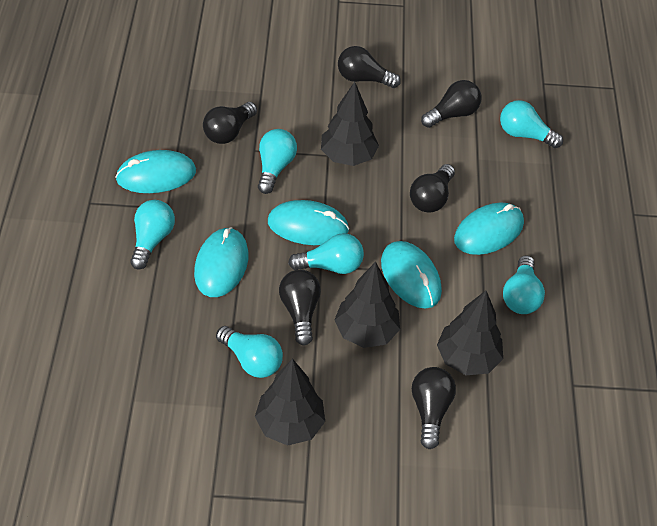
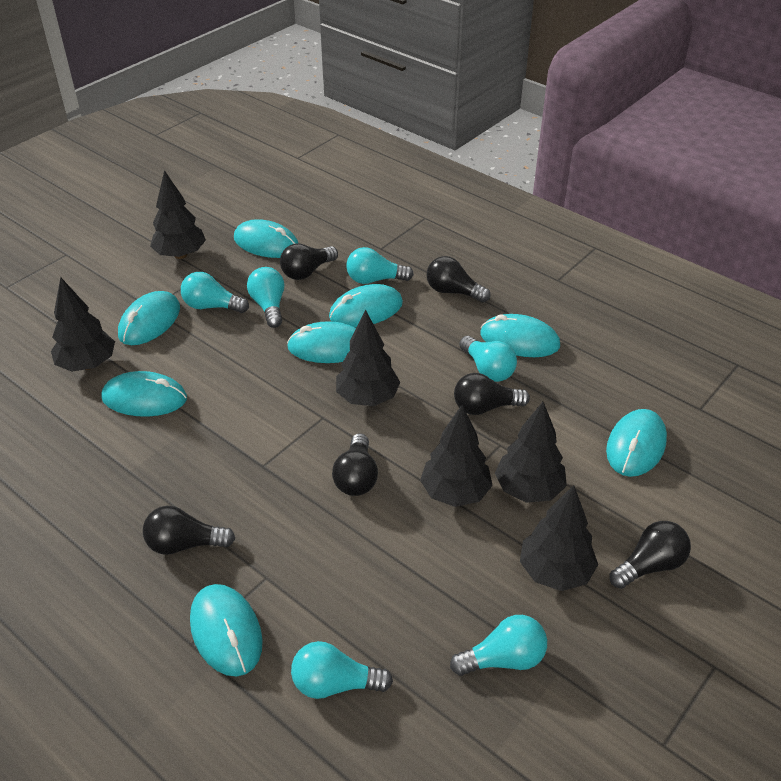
black tree: 4 -> 6
turquoise mouse: 5 -> 8

